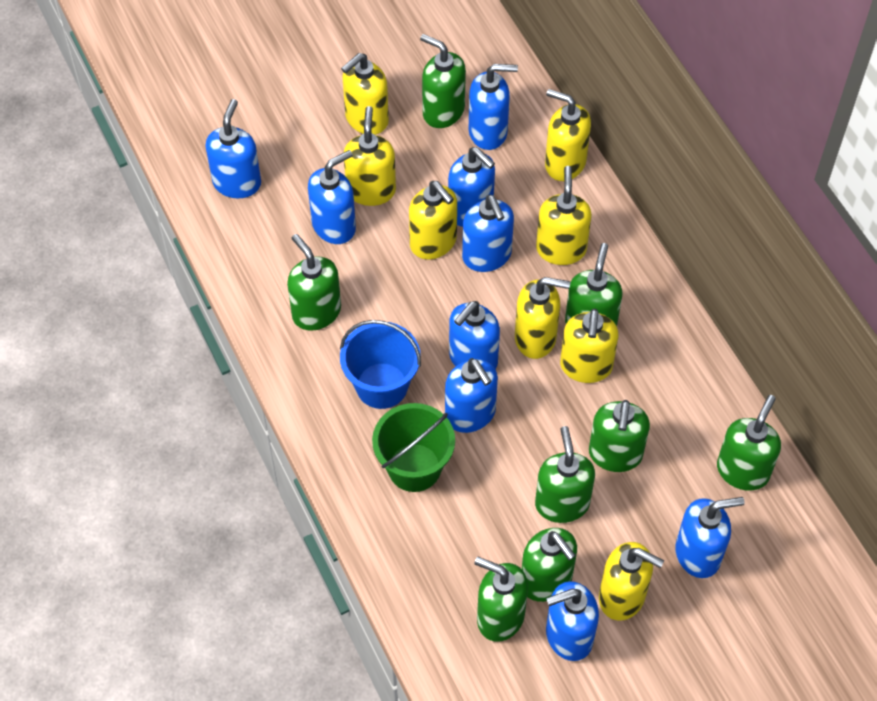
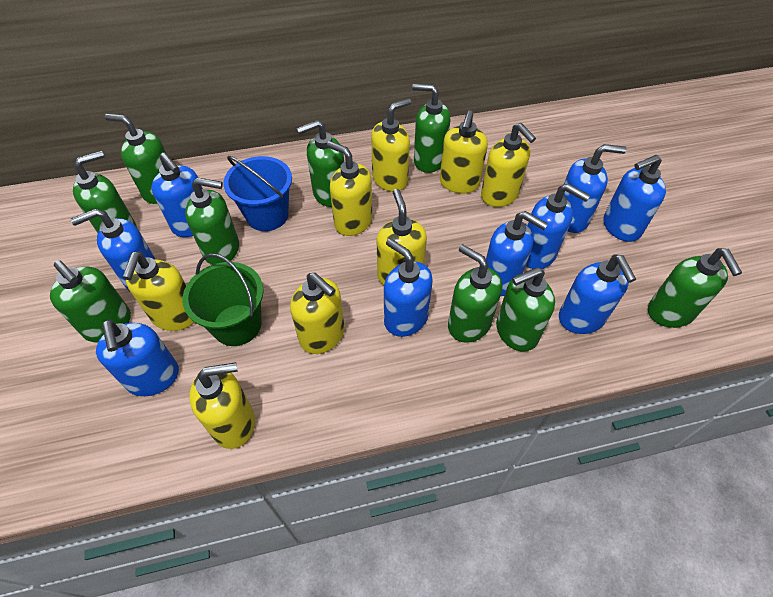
green soap dispenser: 8 -> 9

